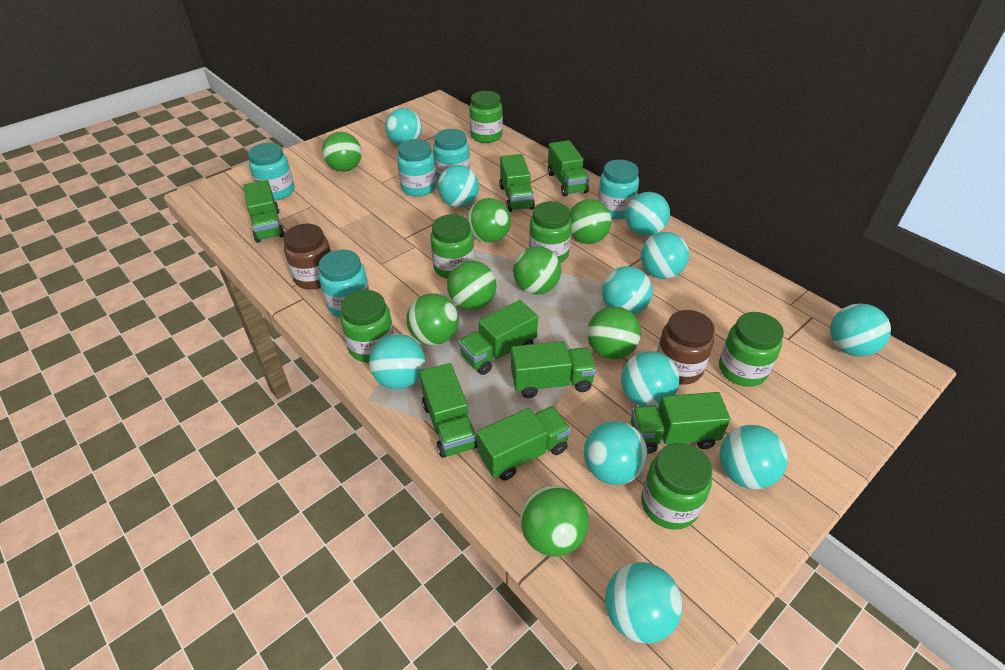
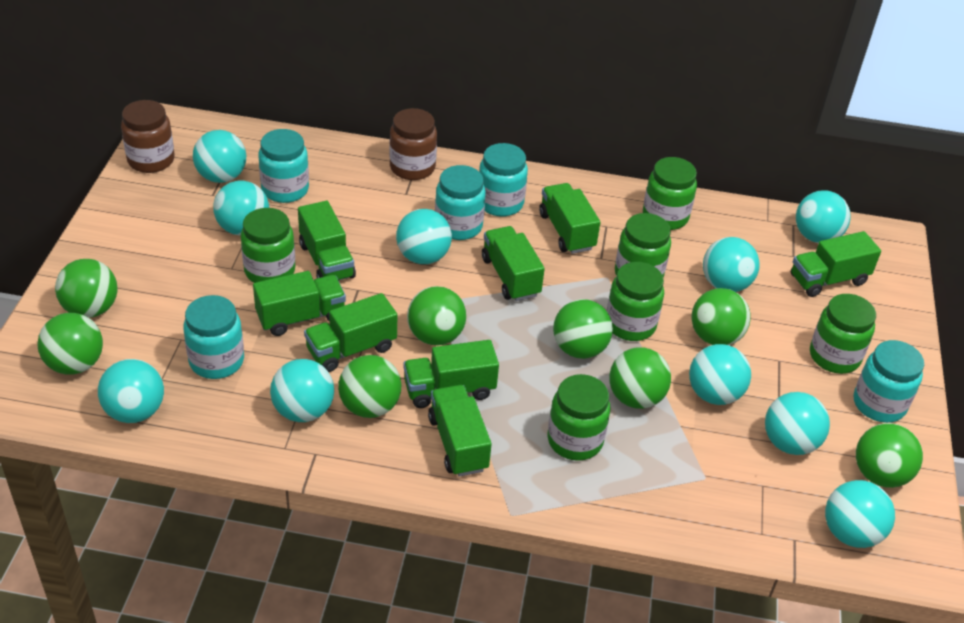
turquoise ball: 11 -> 10

